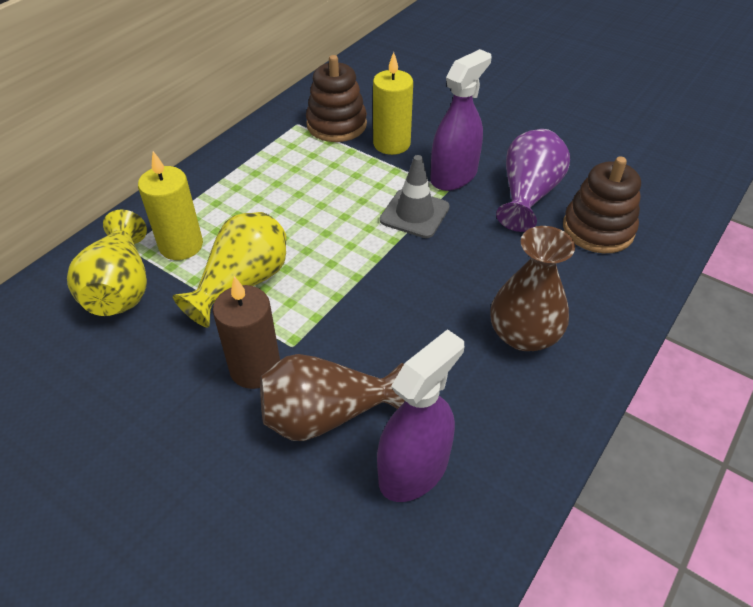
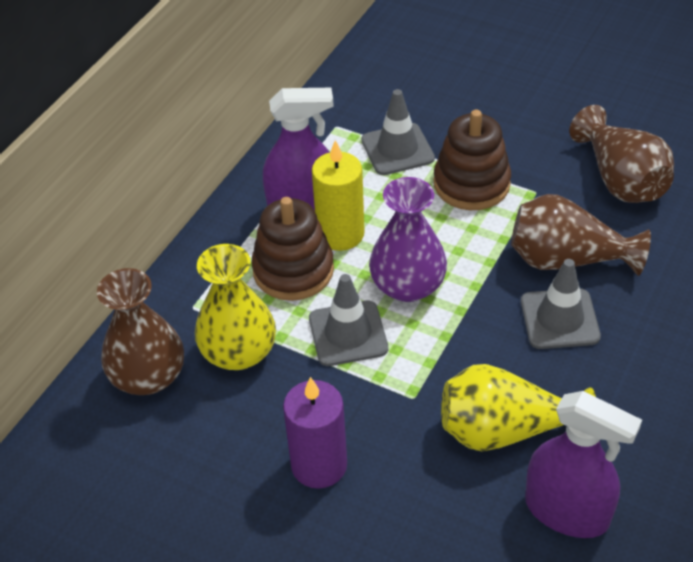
brown candle: 1 -> 0
brown vase: 2 -> 3
grey traffic cone: 1 -> 3
purple candle: 0 -> 1
yellow candle: 2 -> 1

